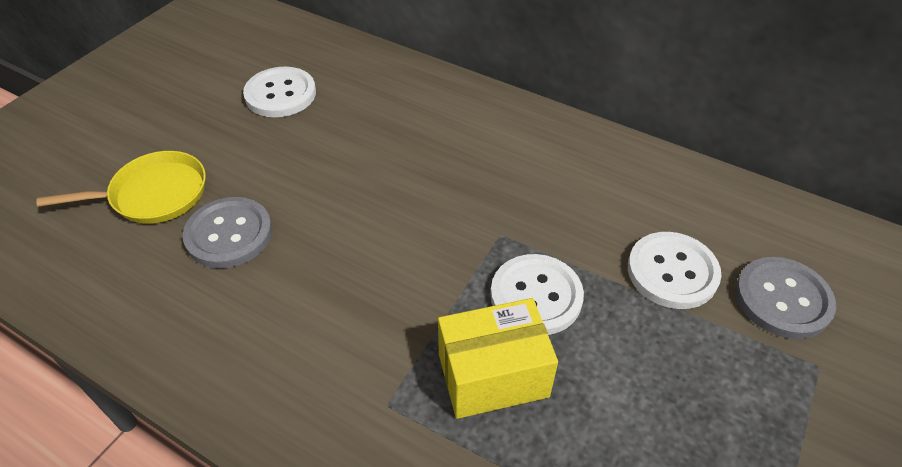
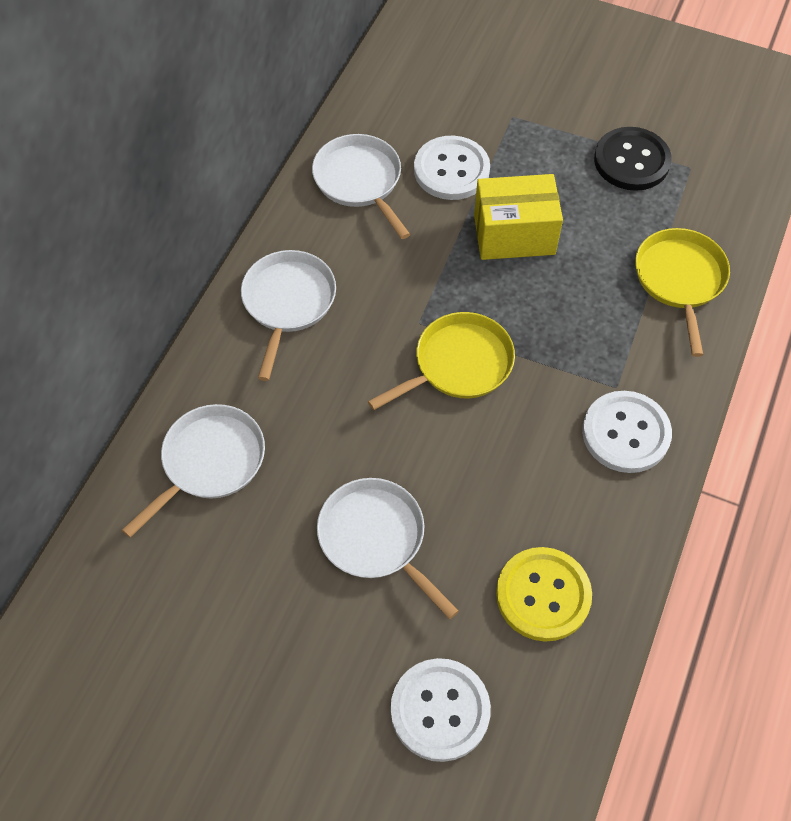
black button: 0 -> 1
grey button: 2 -> 0
white pan: 0 -> 4
yellow button: 0 -> 1
yellow pan: 1 -> 2

